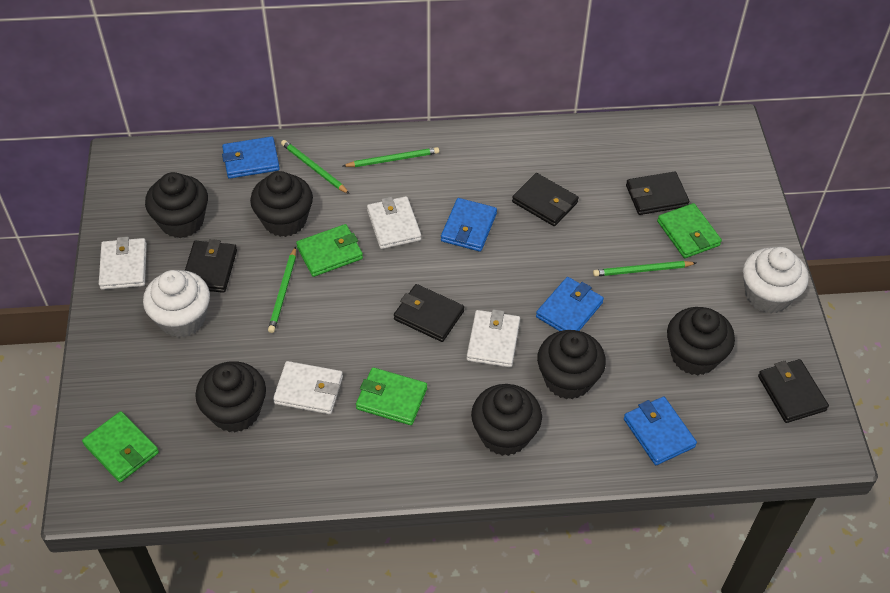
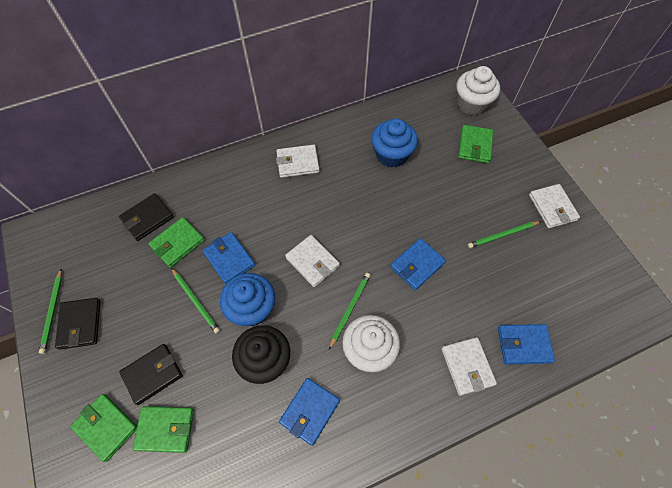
black cupcake: 6 -> 1
black wallet: 5 -> 3
blue cupcake: 0 -> 2

